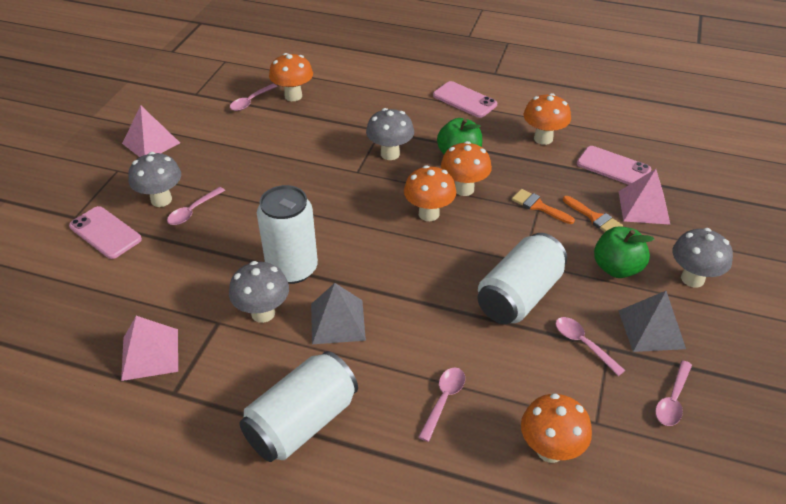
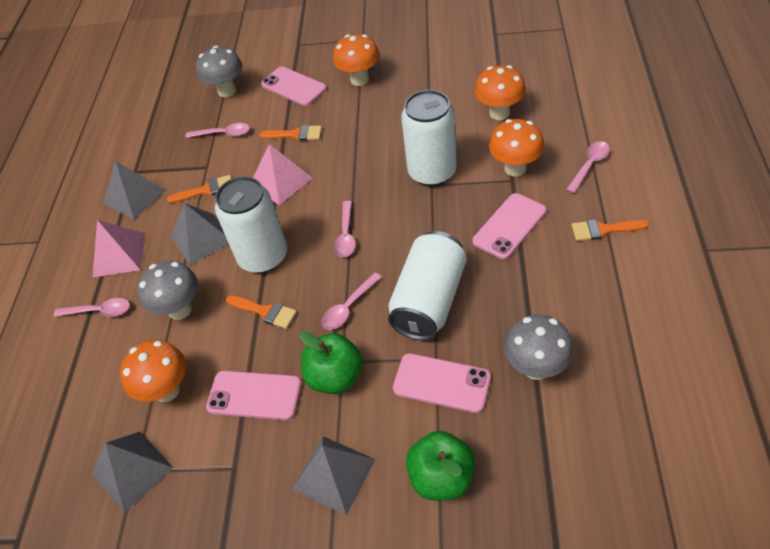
grey mushroom: 4 -> 3
grey pyramid: 2 -> 4
orange brush: 2 -> 4
orange mushroom: 5 -> 4
pink phone: 3 -> 4
pink pyramid: 3 -> 2

